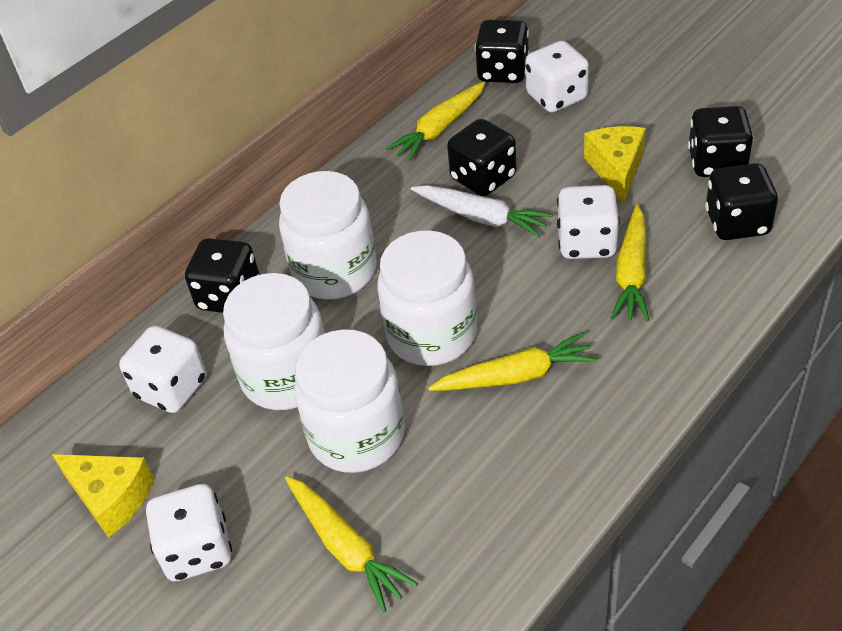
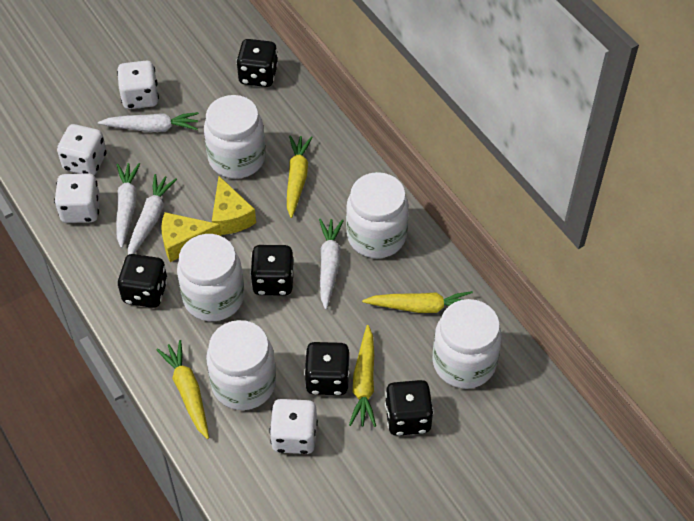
white carrot: 1 -> 4
white jar: 4 -> 5

